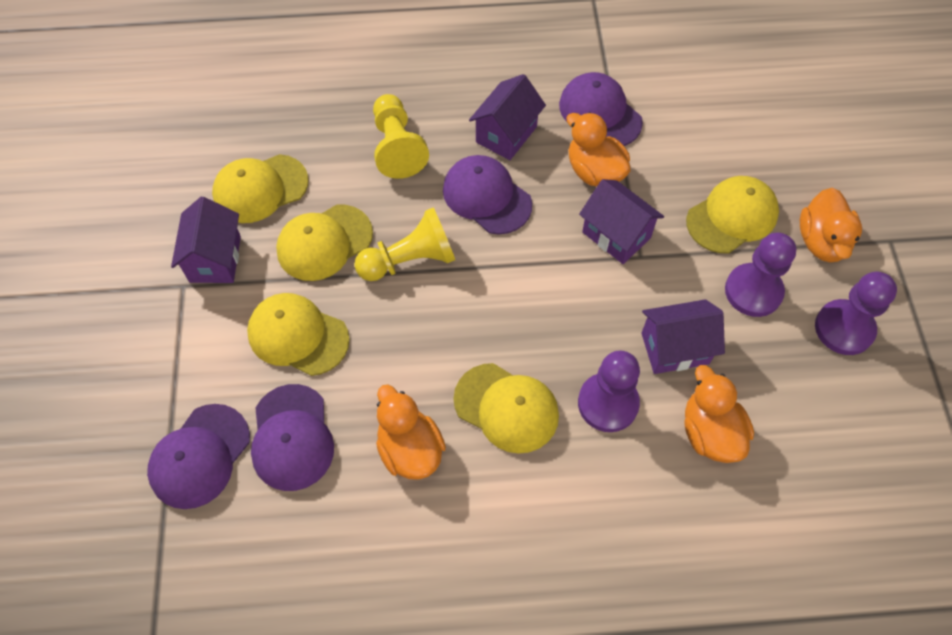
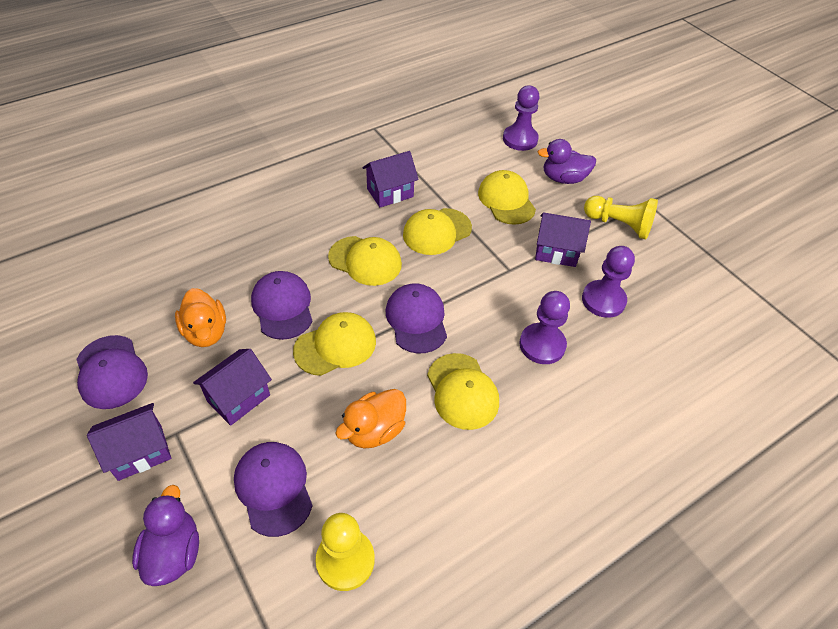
orange duck: 4 -> 2
purple duck: 0 -> 2

